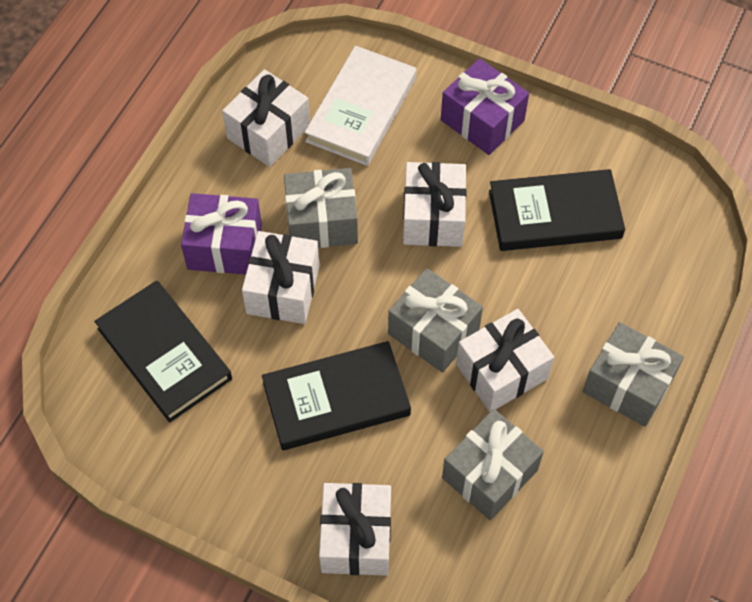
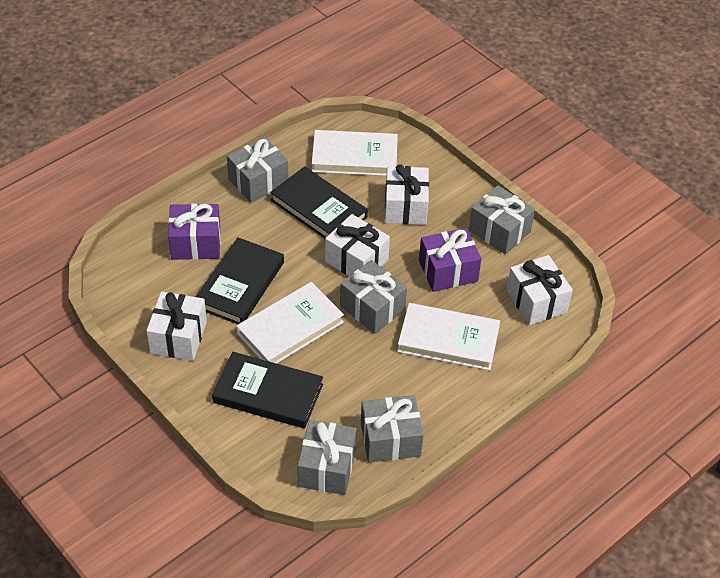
grey gift: 4 -> 5
white book: 1 -> 3
white gift: 5 -> 4

